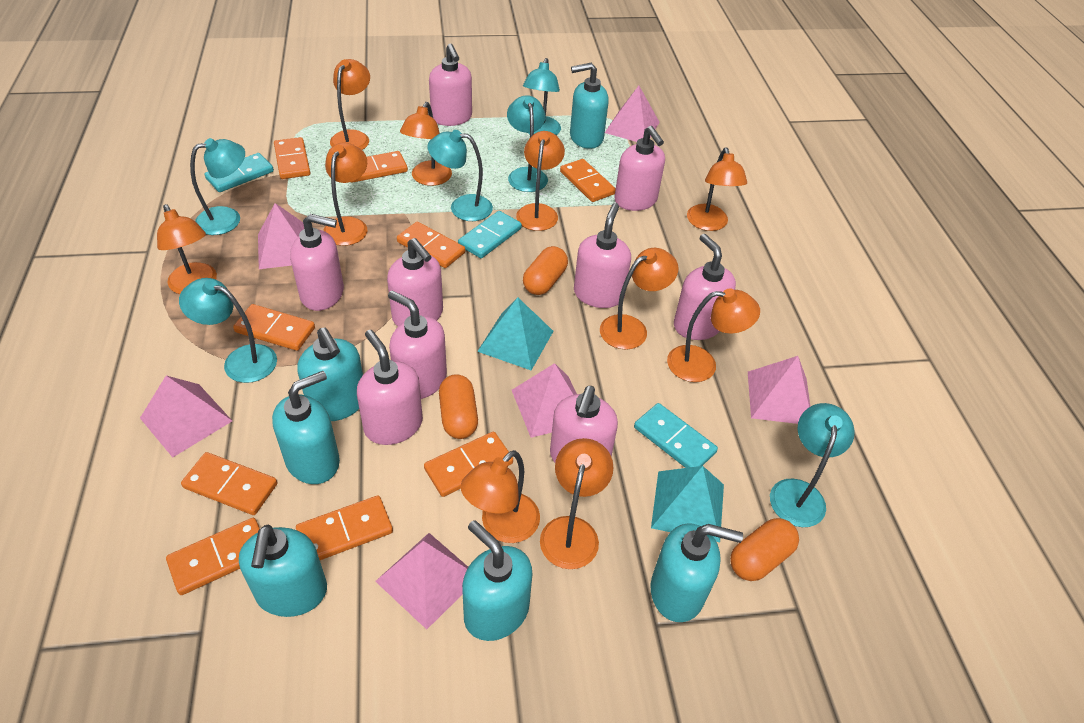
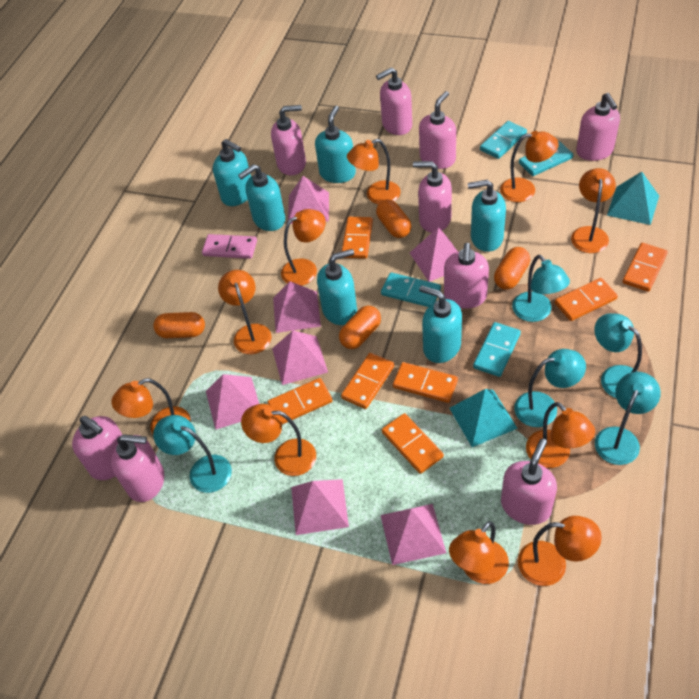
orange capsule: 3 -> 4
orange domino: 9 -> 7
pink domino: 0 -> 1
pink pyramid: 6 -> 7
turquoise domino: 3 -> 4
turquoise lamp: 6 -> 5

